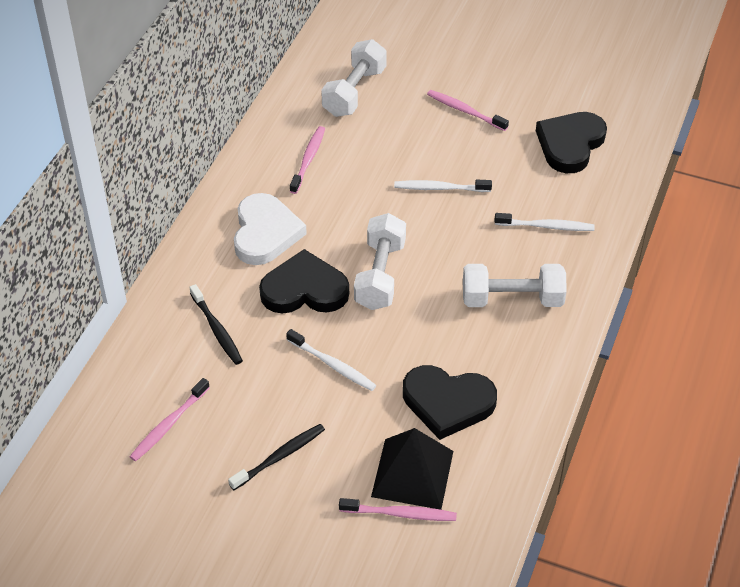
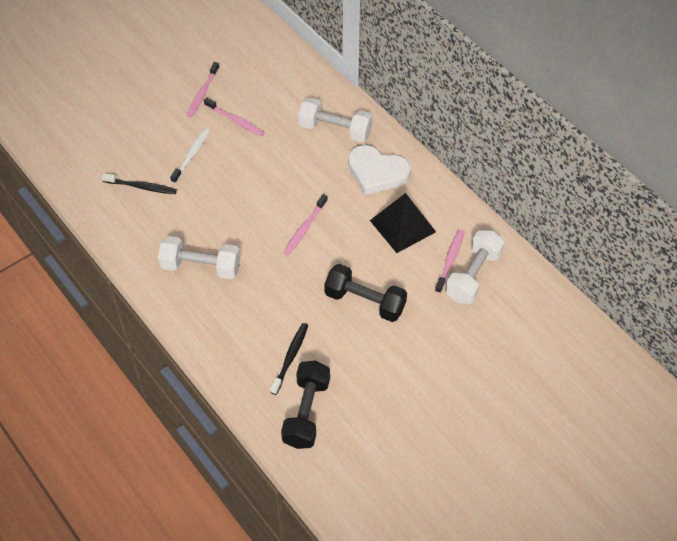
black dumbbell: 0 -> 2
black heart: 3 -> 0
white toothbrush: 3 -> 1

